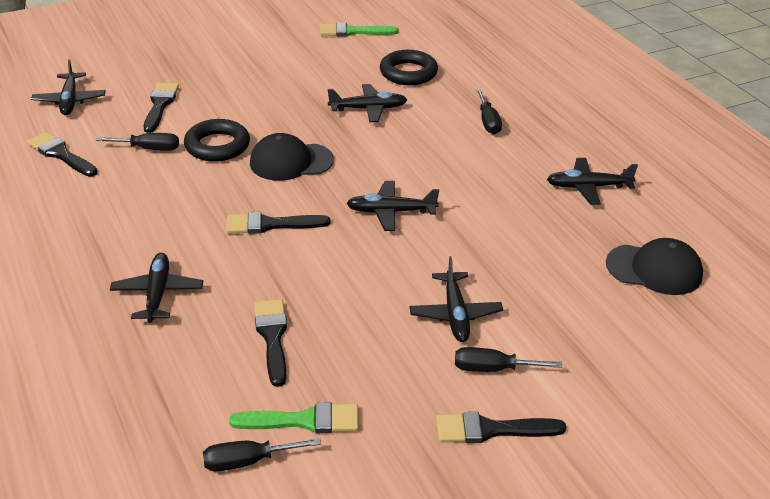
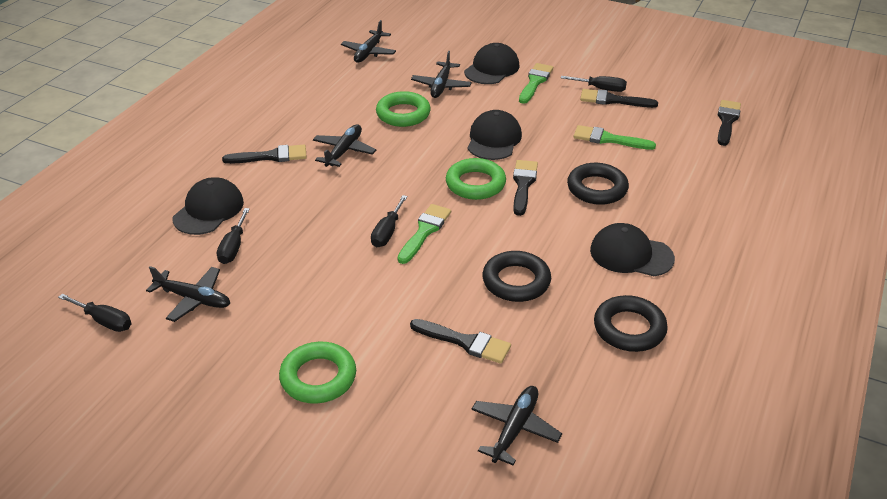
black cap: 2 -> 4
black plane: 6 -> 5
black ring: 2 -> 3
green brush: 2 -> 3
green ring: 0 -> 3

